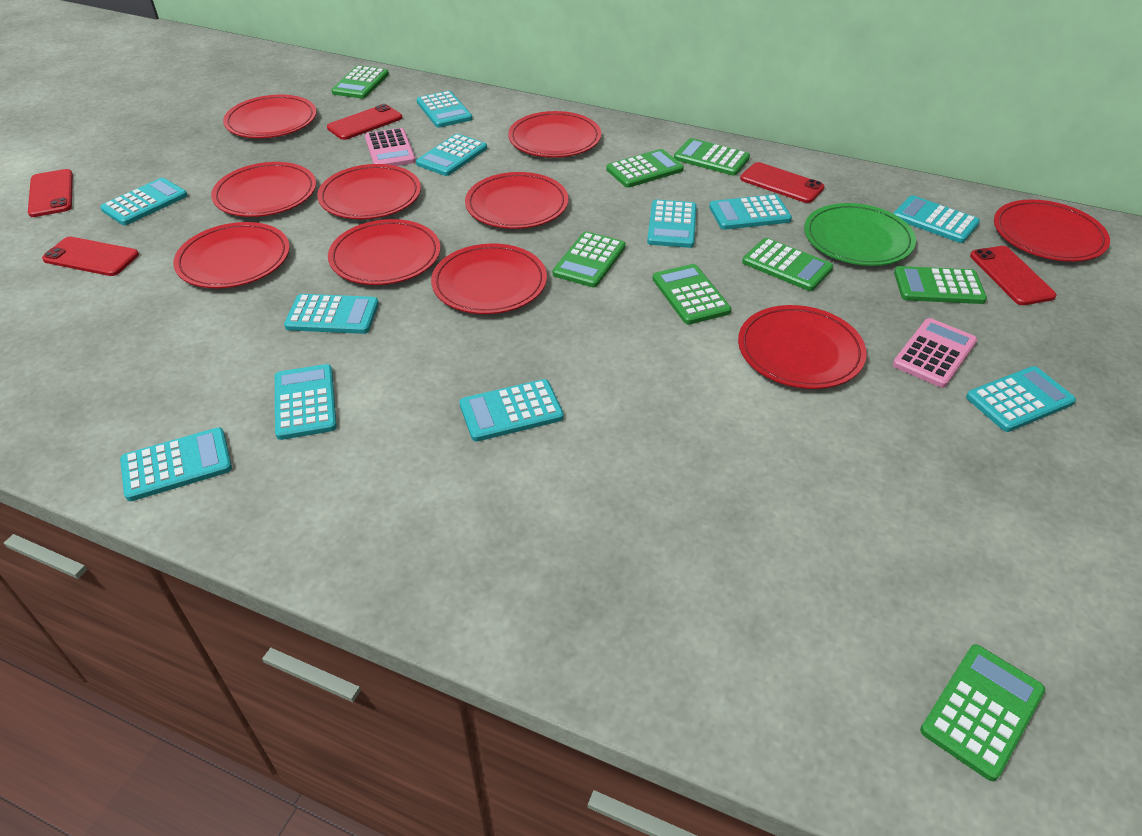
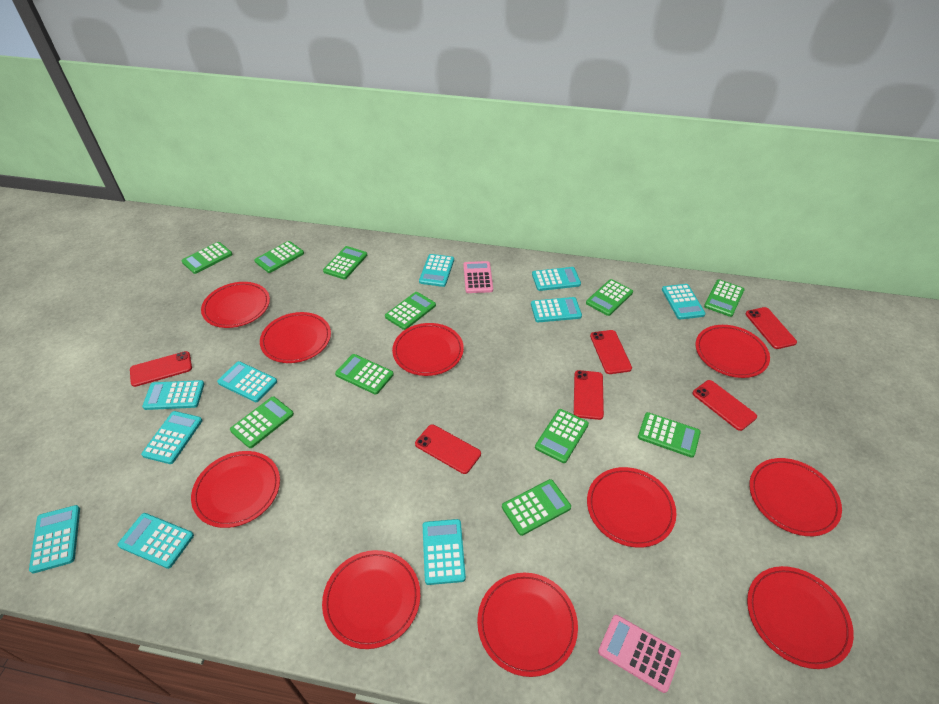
green calculator: 8 -> 11
green plate: 1 -> 0
red phone: 5 -> 6
turquoise calculator: 11 -> 10

